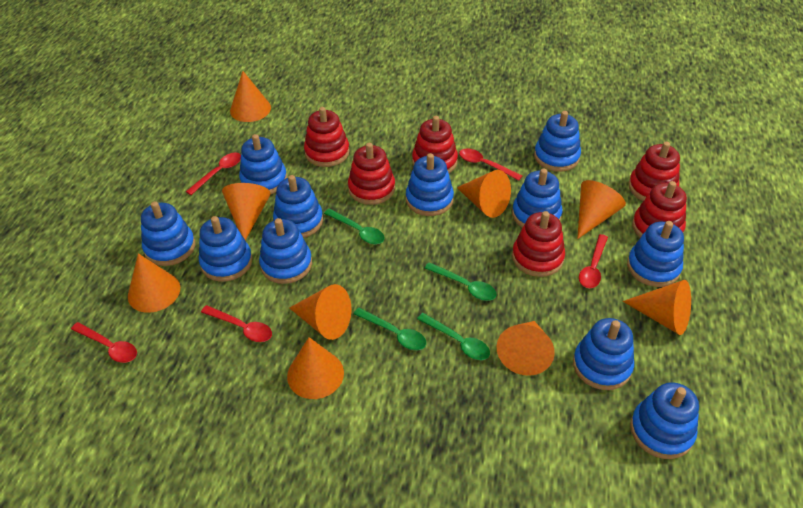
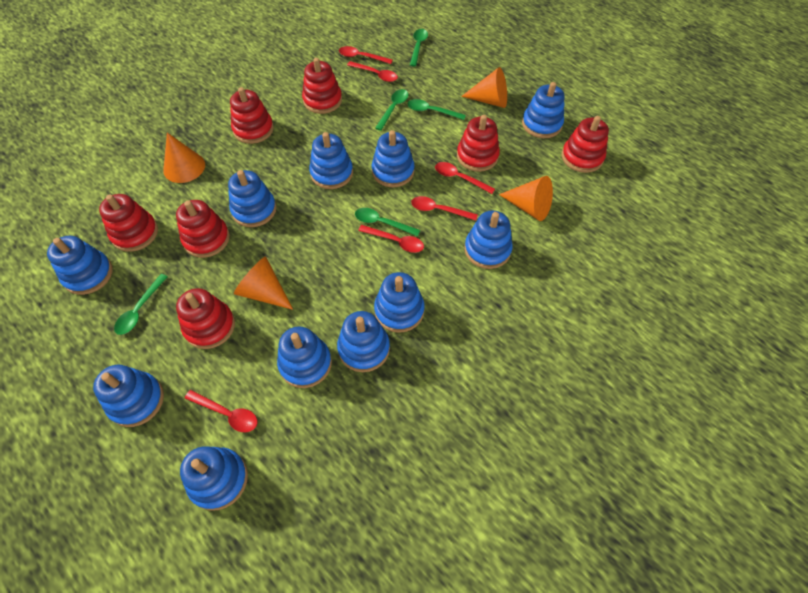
green spoon: 4 -> 5
orange cone: 9 -> 4
red spoon: 5 -> 6
red stacking toy: 6 -> 7

